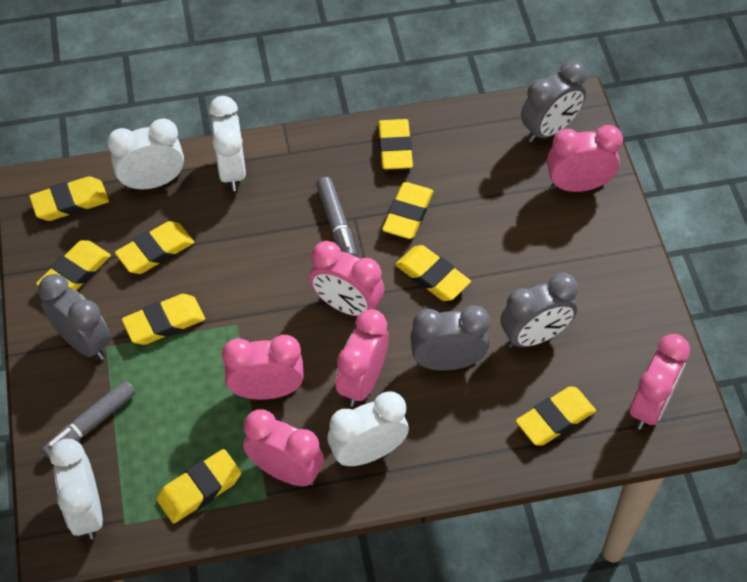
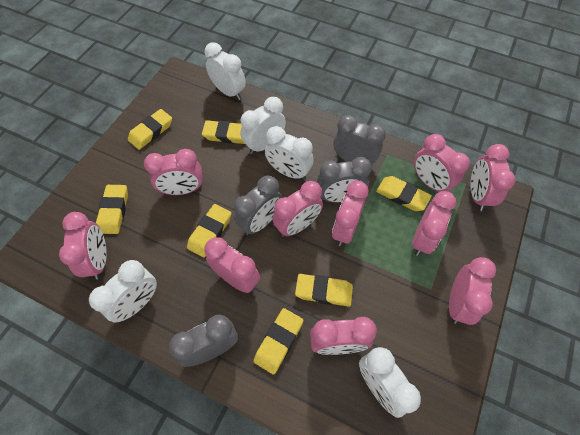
grey marker: 2 -> 0
pink clock: 6 -> 10
white clock: 4 -> 5
yellow eraser: 9 -> 7

